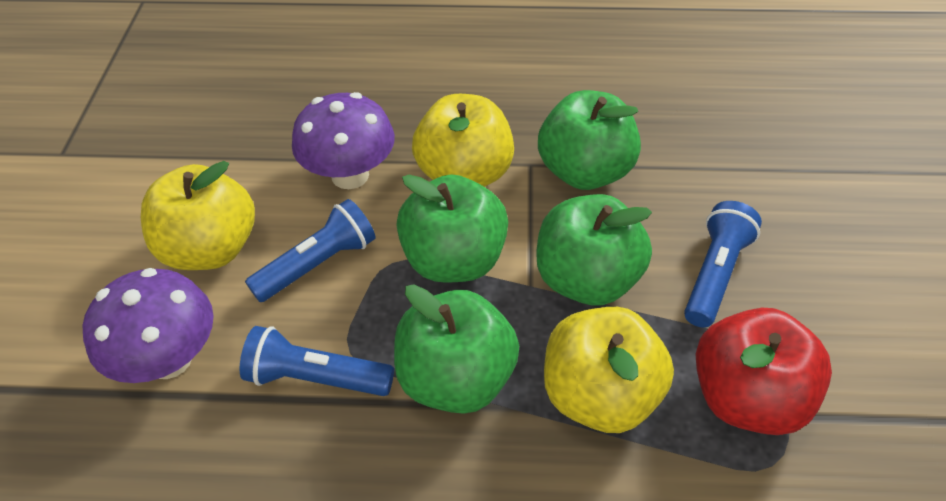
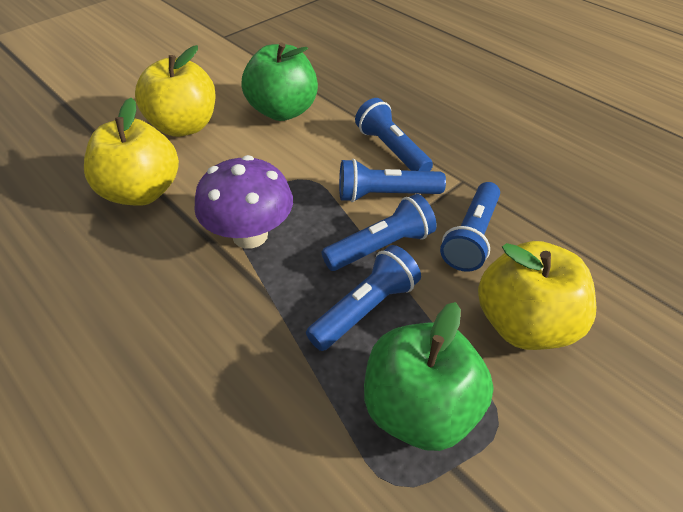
blue flashlight: 3 -> 5
green apple: 4 -> 2
purple mushroom: 2 -> 1
red apple: 1 -> 0

